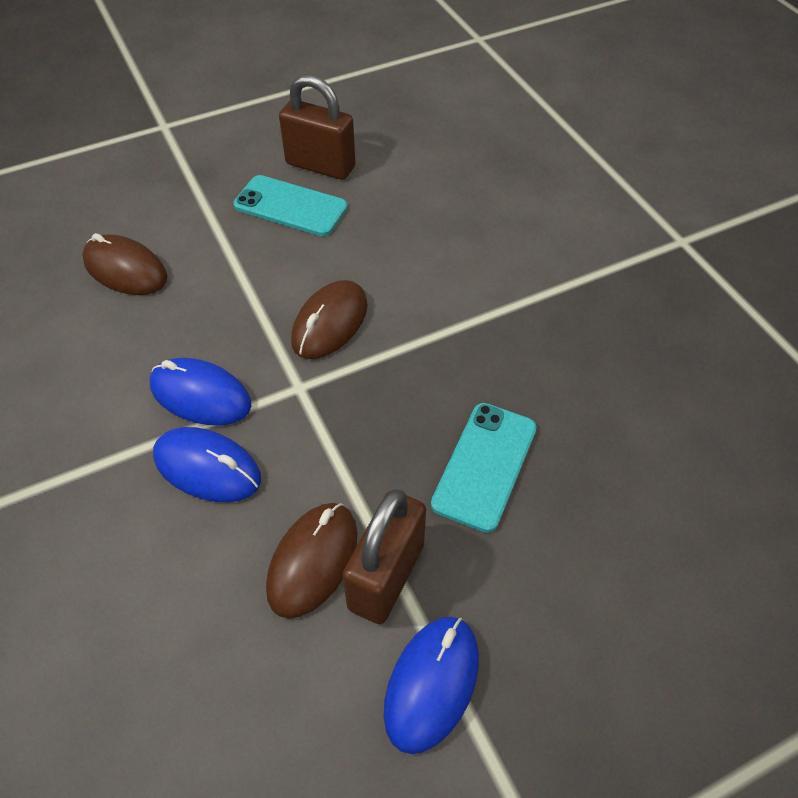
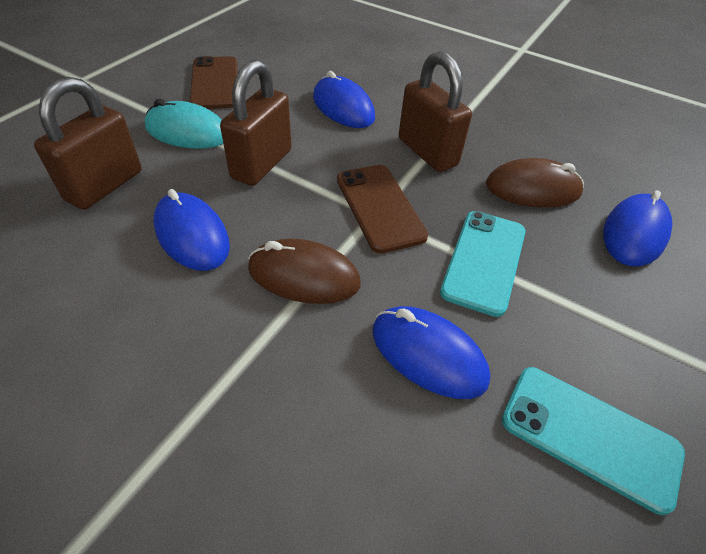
blue mouse: 3 -> 4
brown mouse: 3 -> 2
brown padlock: 2 -> 3
brown phone: 0 -> 2
turquoise mouse: 0 -> 1

